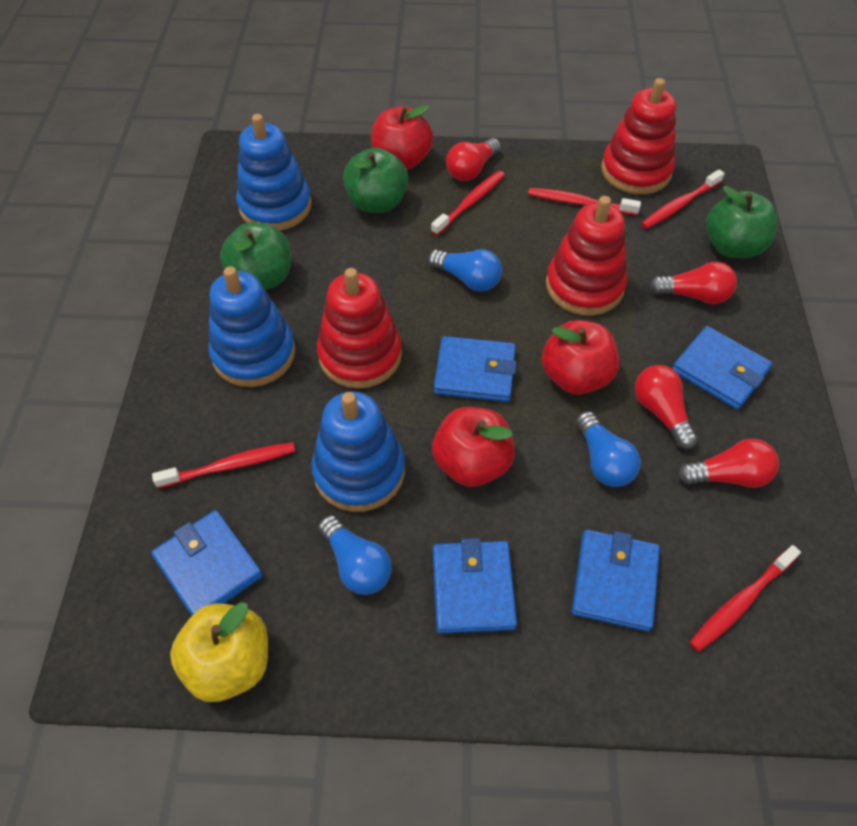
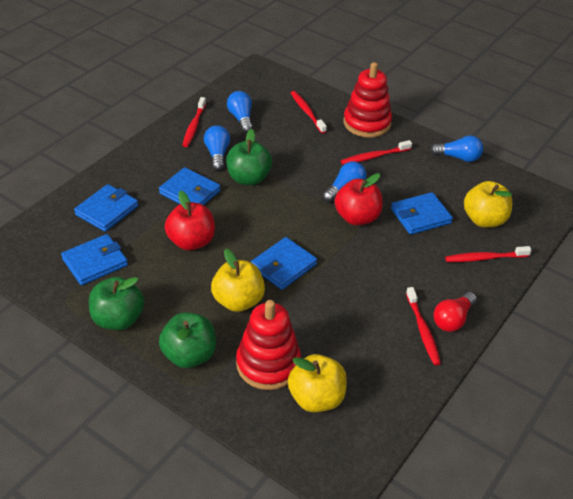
blue light bulb: 3 -> 4
blue stacking toy: 3 -> 0
red apple: 3 -> 2
red light bulb: 4 -> 1
red stacking toy: 3 -> 2
yellow apple: 1 -> 3

